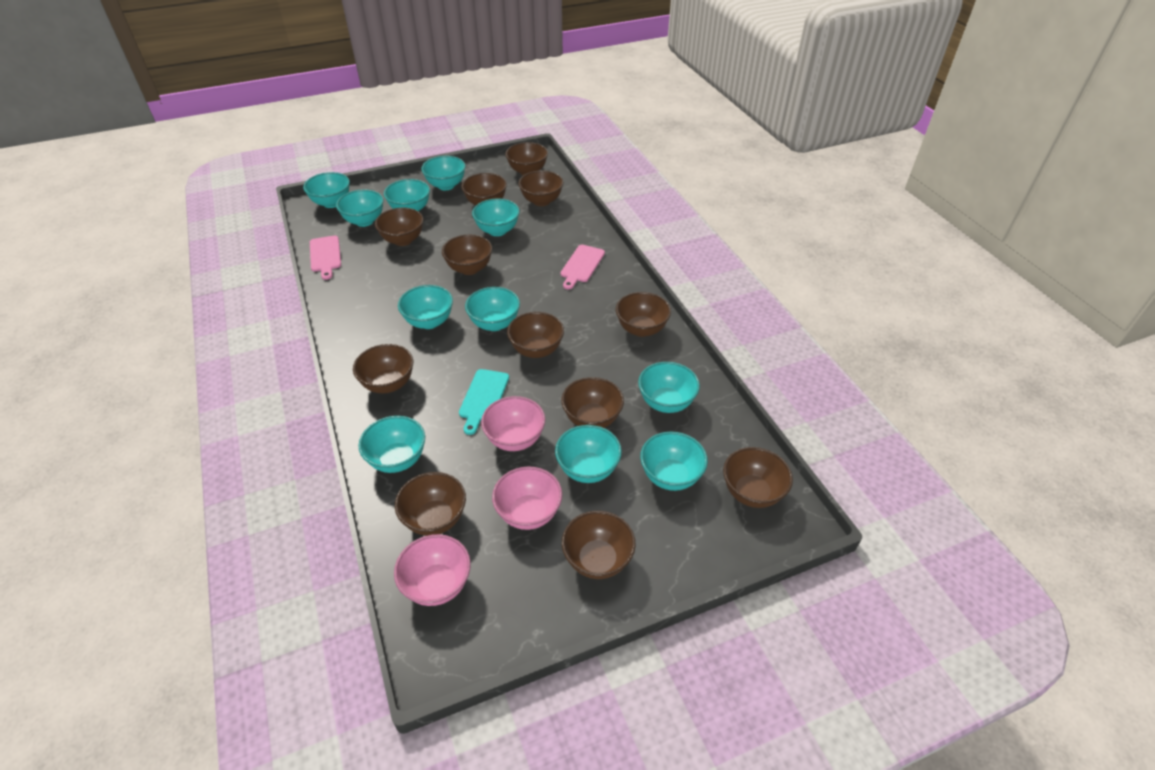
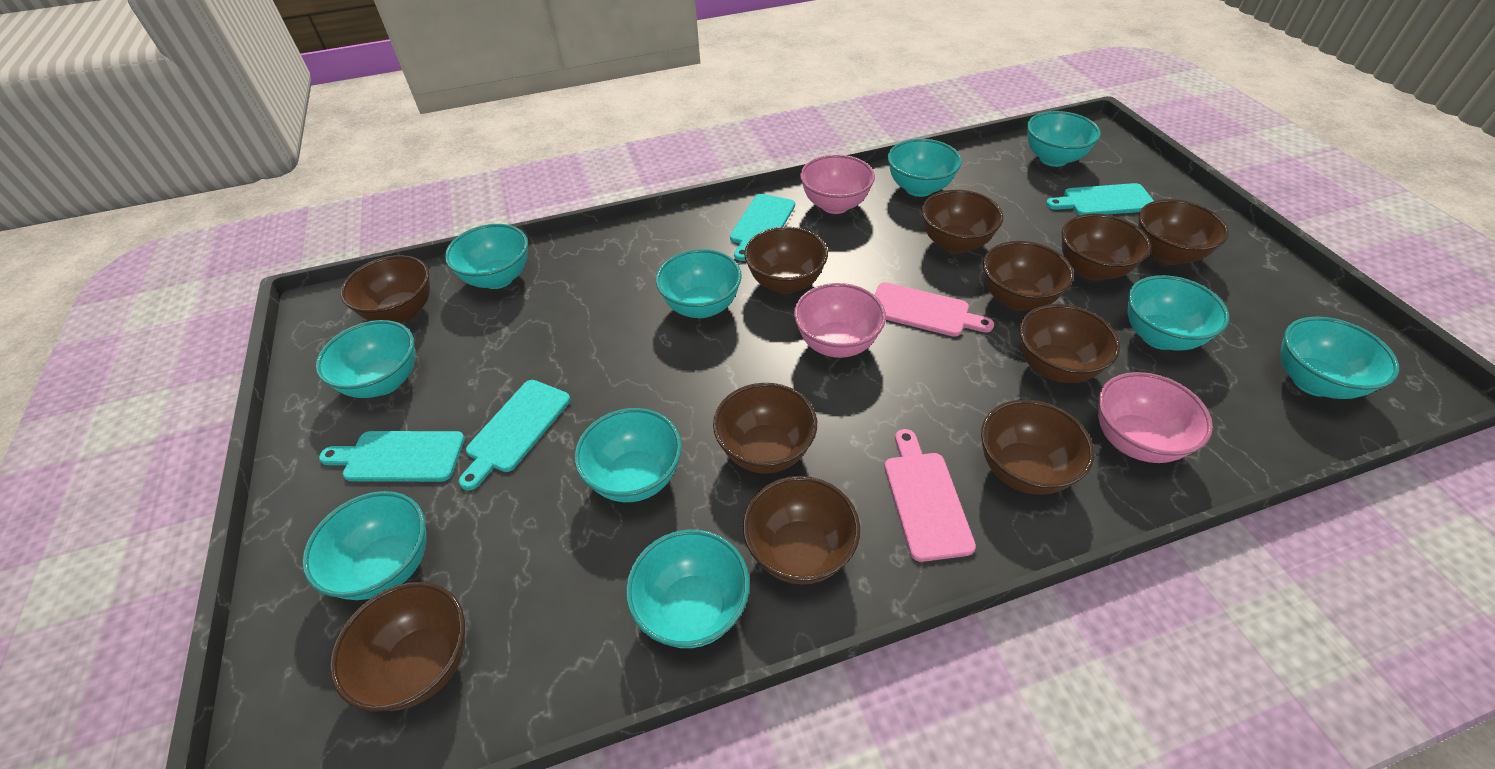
brown bowl: 12 -> 11
turquoise bowl: 11 -> 10
turquoise cutting board: 1 -> 4

